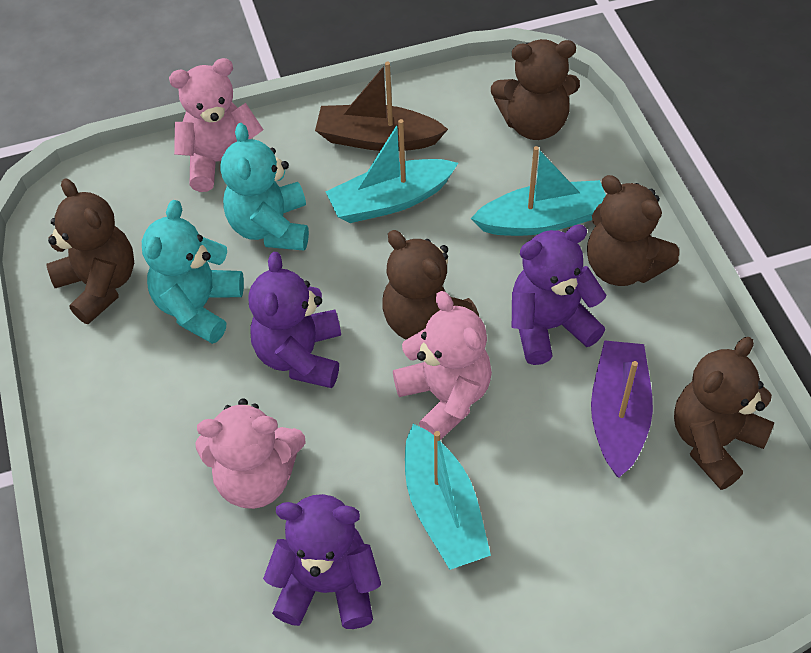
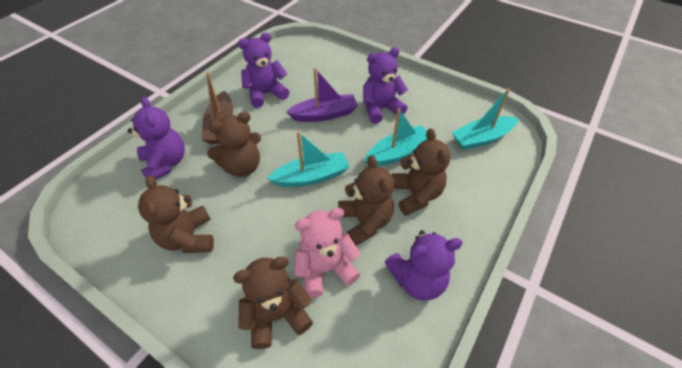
pink teddy bear: 3 -> 1
purple teddy bear: 3 -> 4
turquoise teddy bear: 2 -> 0

